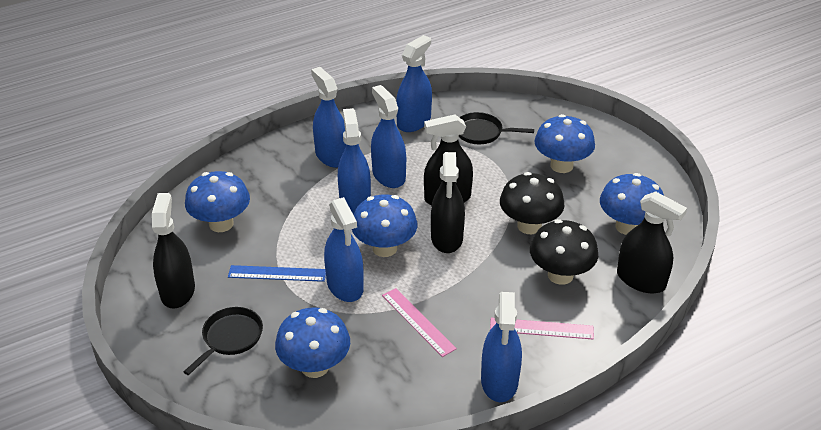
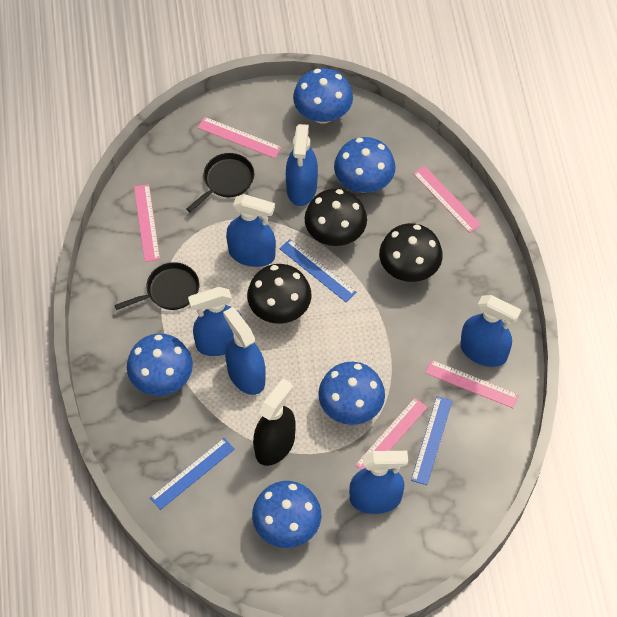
black mushroom: 2 -> 3
black spray bottle: 4 -> 1
blue ruler: 1 -> 3
pink ruler: 2 -> 5

